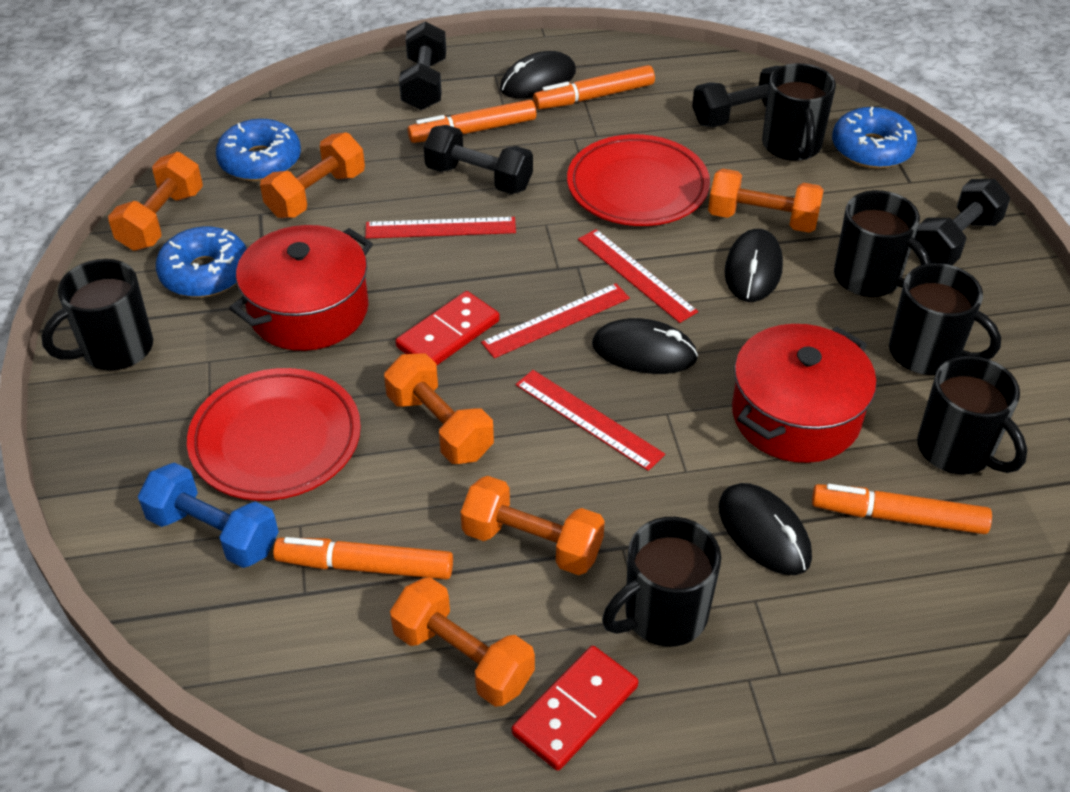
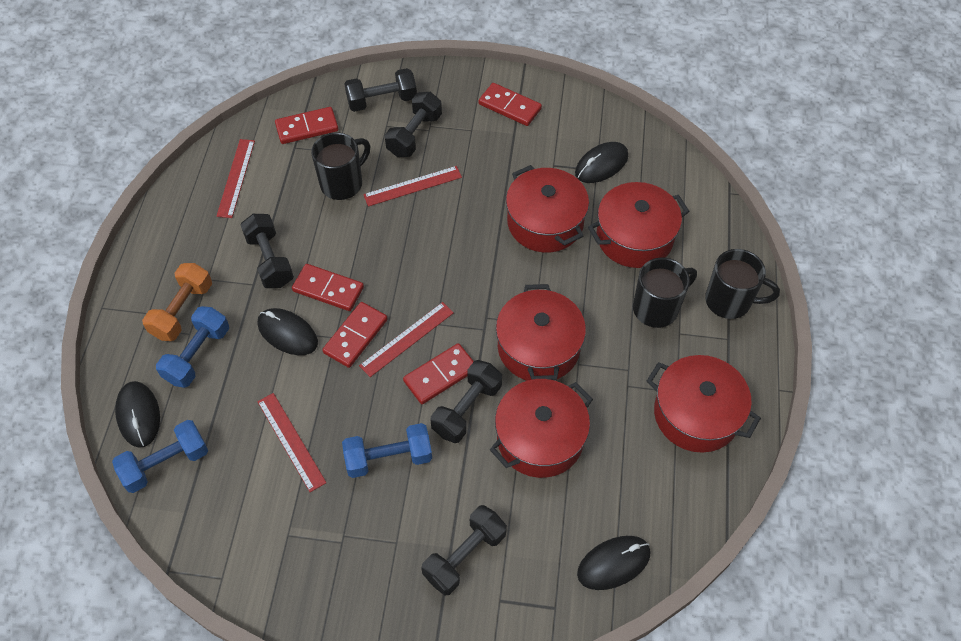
black dumbbell: 4 -> 5
black mug: 6 -> 3
blue donut: 3 -> 0
blue dumbbell: 1 -> 3
orange dumbbell: 6 -> 1
orange marker: 4 -> 0
red domino: 2 -> 5
red plate: 2 -> 0
red pot: 2 -> 5

